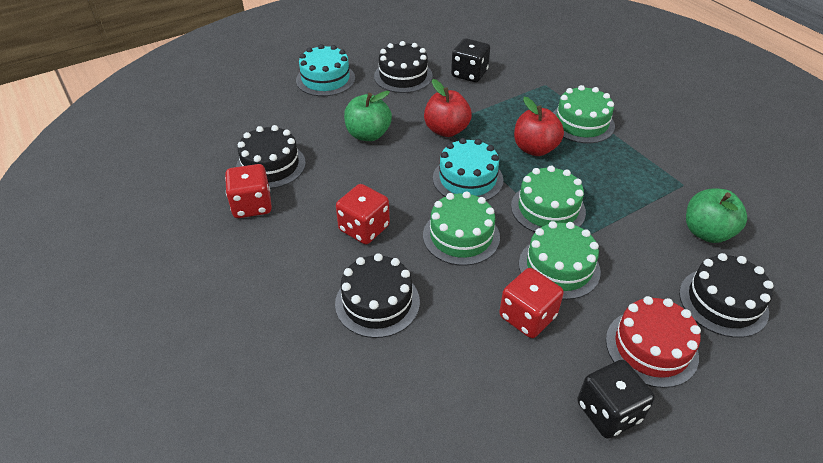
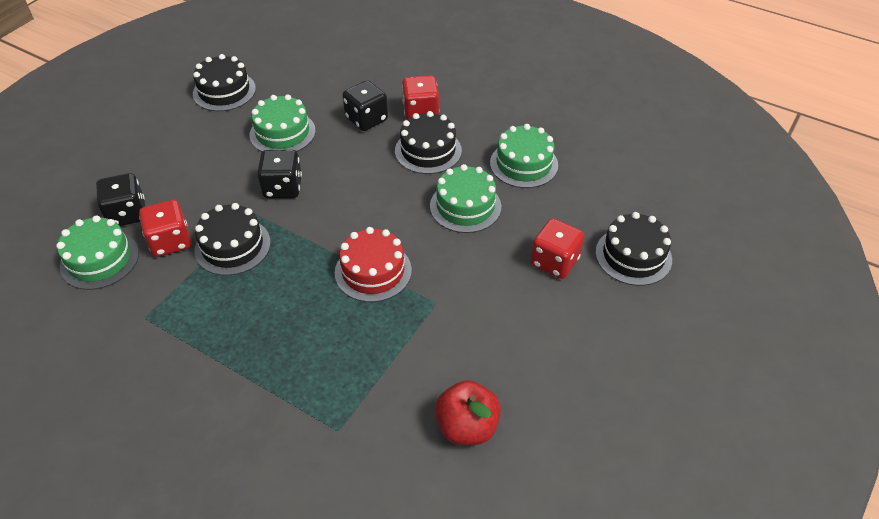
black dice: 2 -> 3
green apple: 2 -> 0
red apple: 2 -> 1
turquoise cake: 2 -> 0

